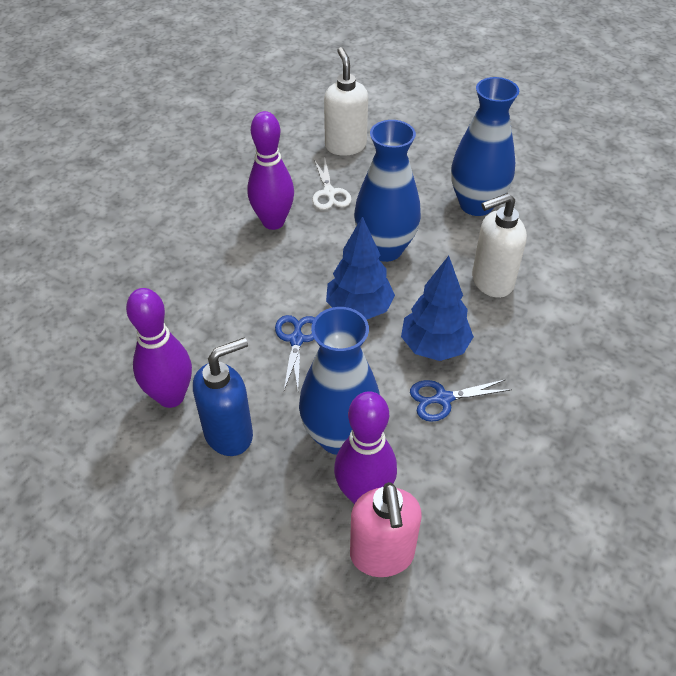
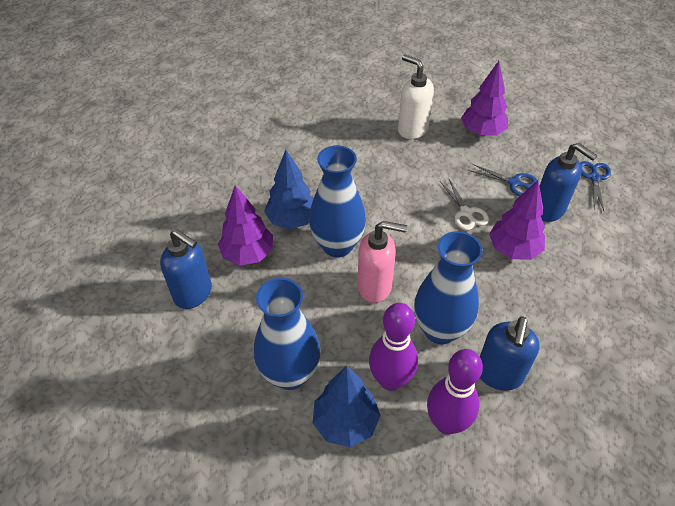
blue soap dispenser: 1 -> 3
purple bowling pin: 3 -> 2
purple tree: 0 -> 3
white soap dispenser: 2 -> 1

